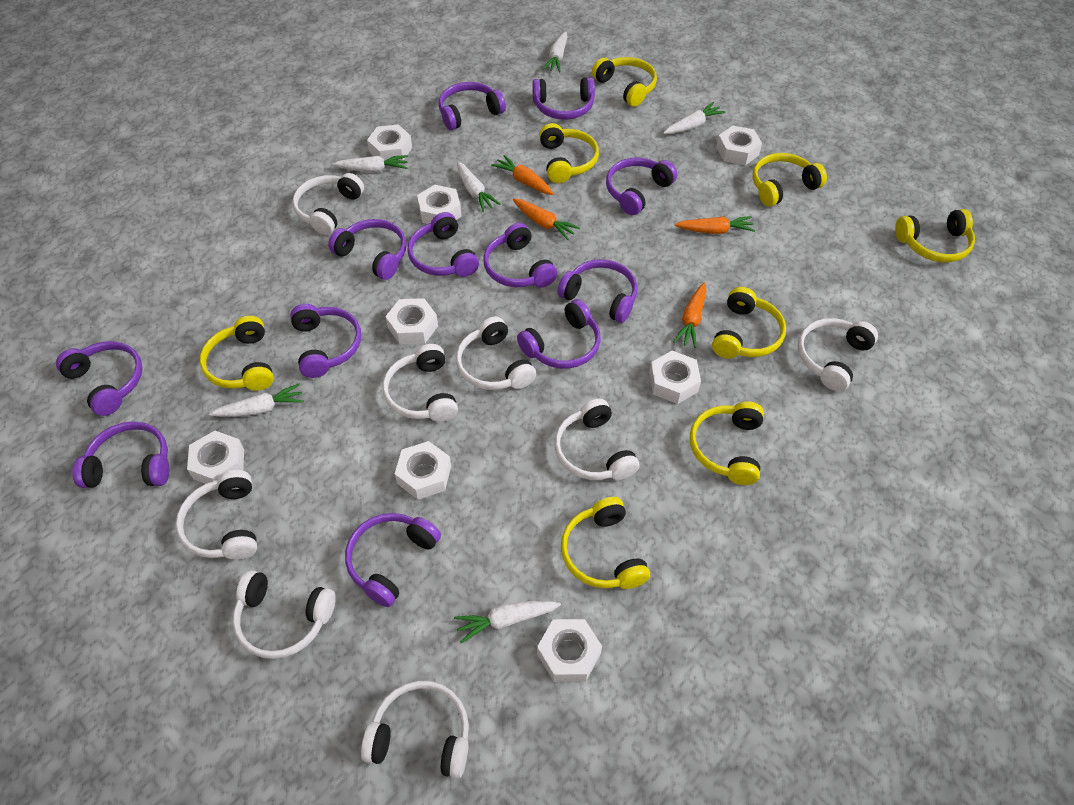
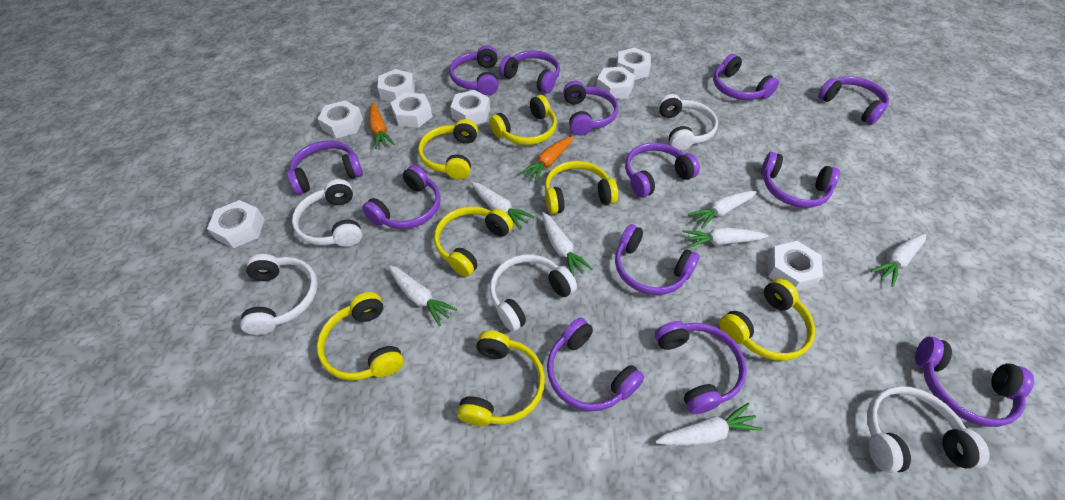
orange carrot: 4 -> 2
purple headphones: 12 -> 13
white carrot: 6 -> 7
white headphones: 8 -> 5
yellow headphones: 8 -> 7

